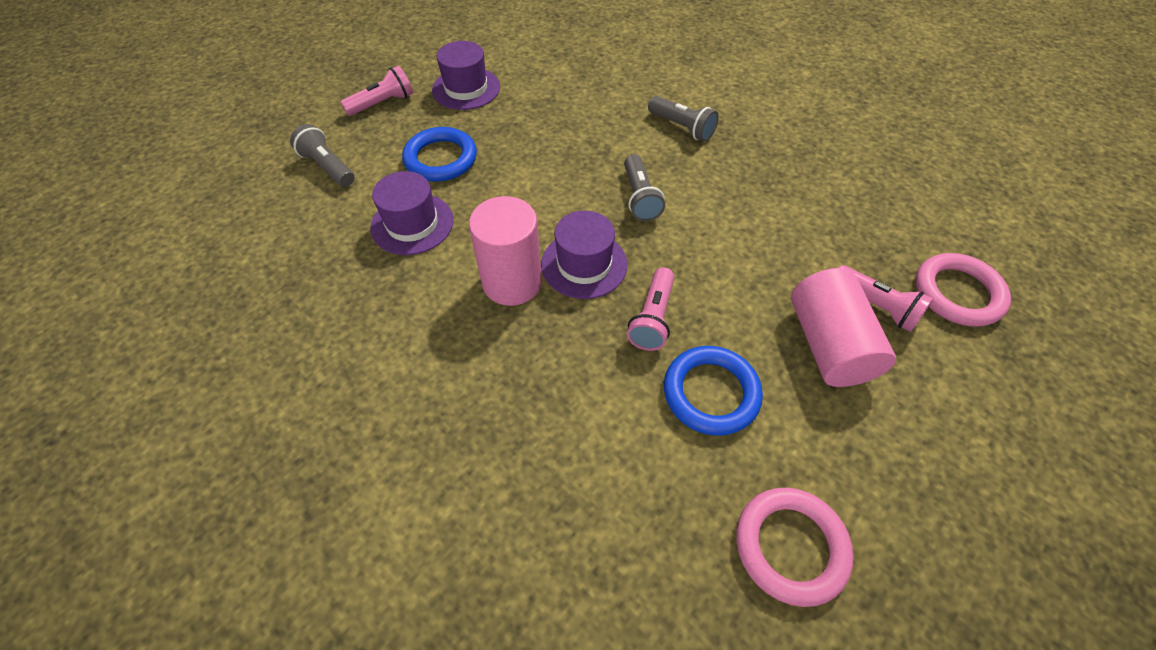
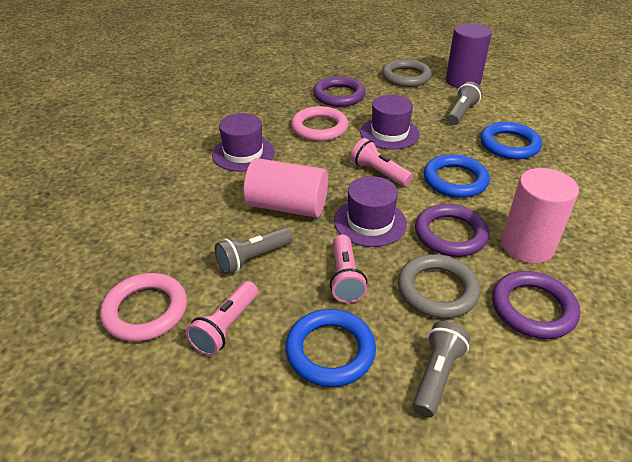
blue ring: 2 -> 3
grey ring: 0 -> 2
purple cylinder: 0 -> 1
purple ring: 0 -> 3

